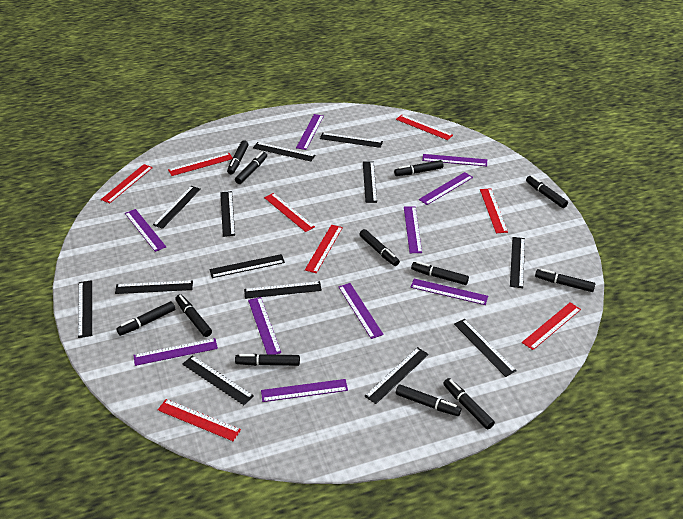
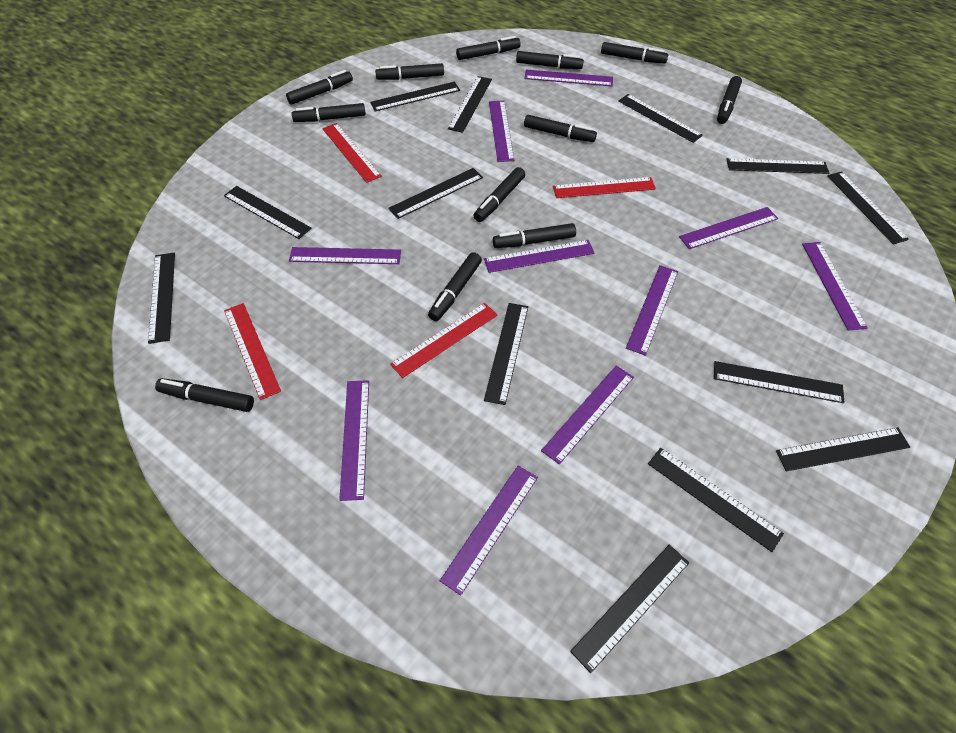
red ruler: 8 -> 4

